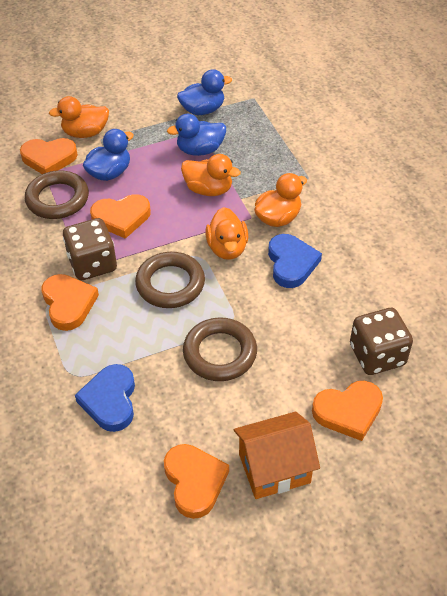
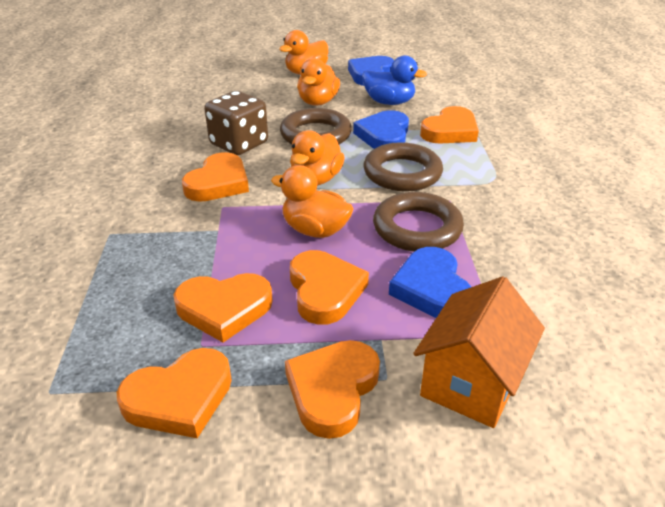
blue duck: 3 -> 1
blue heart: 2 -> 3
brown dice: 2 -> 1
orange heart: 5 -> 6

